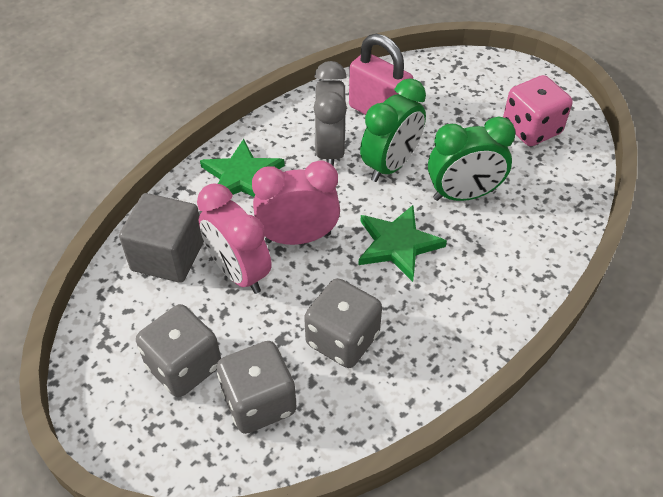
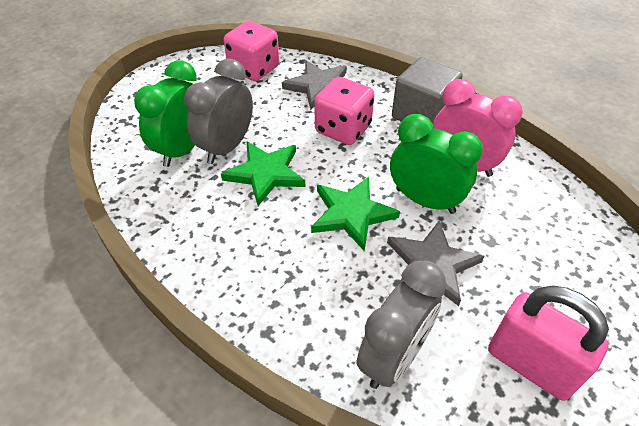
grey clock: 1 -> 2
grey dice: 3 -> 0
grey star: 0 -> 2
pink clock: 2 -> 1
pink dice: 1 -> 2

